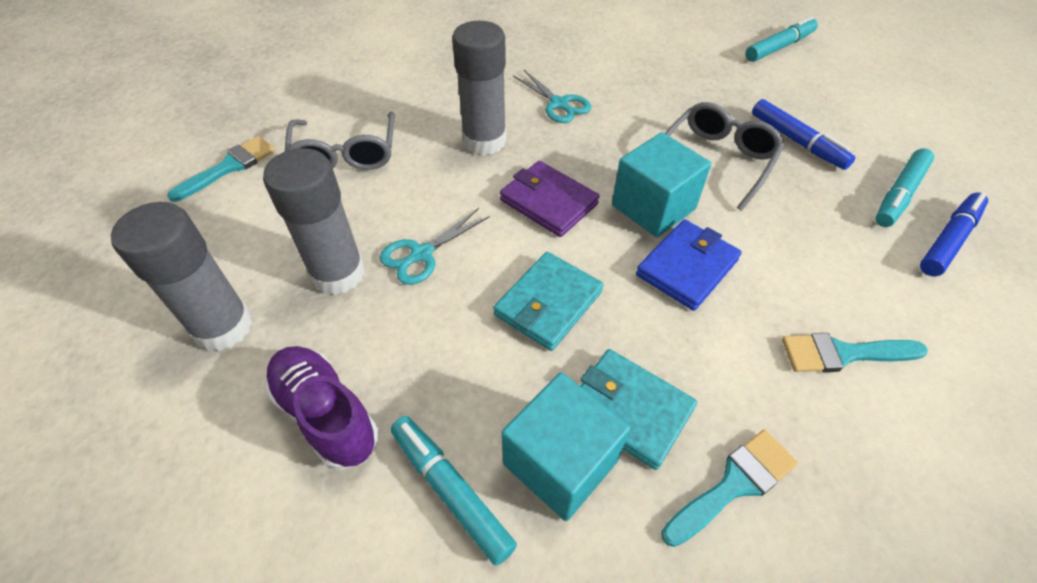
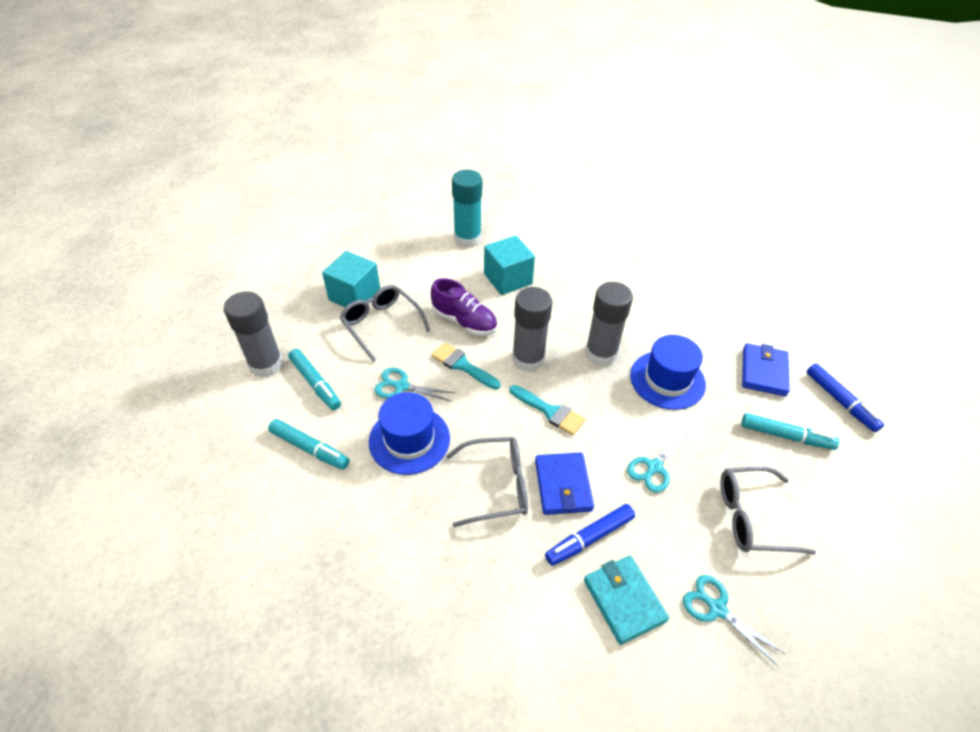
blue hat: 0 -> 2
blue wallet: 1 -> 2
grey glasses: 2 -> 3
purple wallet: 1 -> 0
turquoise brush: 3 -> 2
turquoise glue stick: 0 -> 1
turquoise scissors: 2 -> 3
turquoise wallet: 2 -> 1

